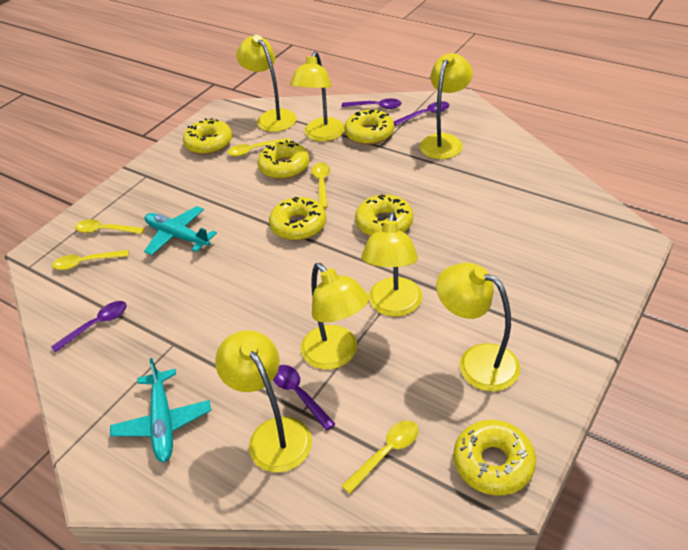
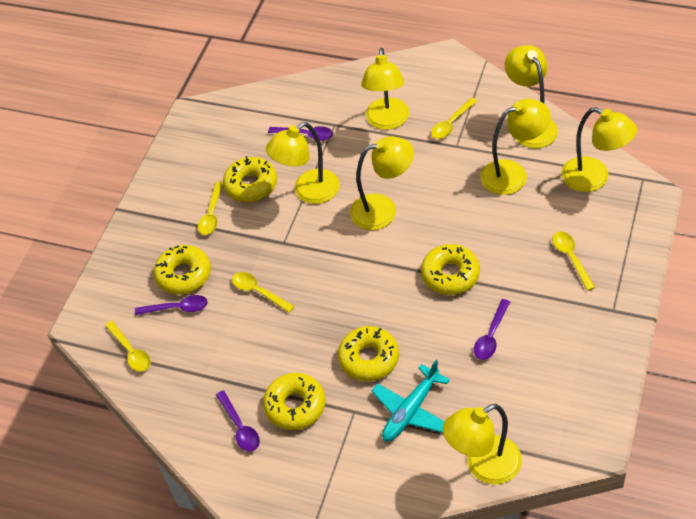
turquoise plane: 2 -> 1
yellow donut: 6 -> 5

